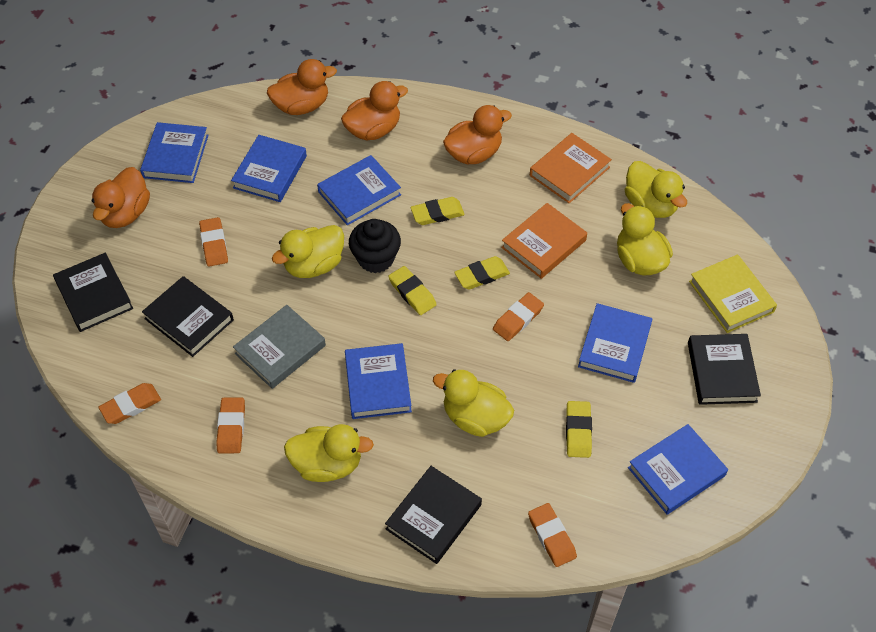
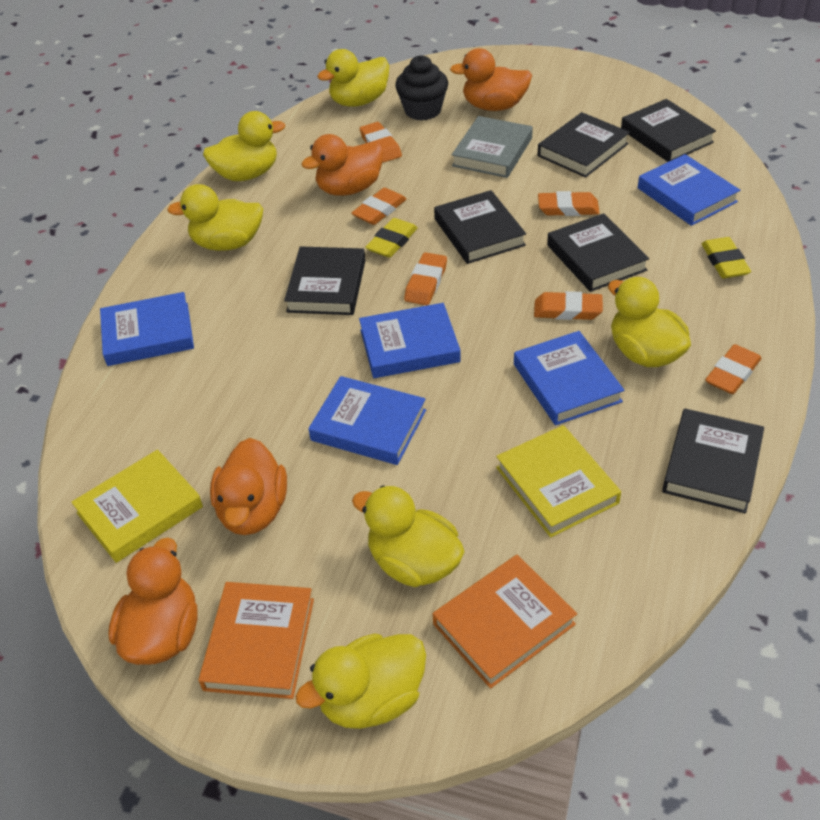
black book: 4 -> 6
blue book: 6 -> 5
orange eraser: 5 -> 6
yellow book: 1 -> 2
yellow duck: 5 -> 6
yellow eraser: 4 -> 2

